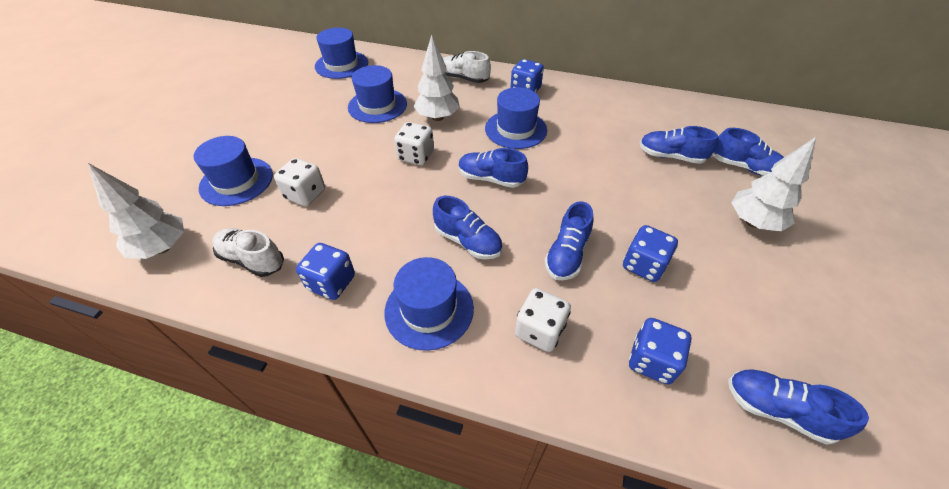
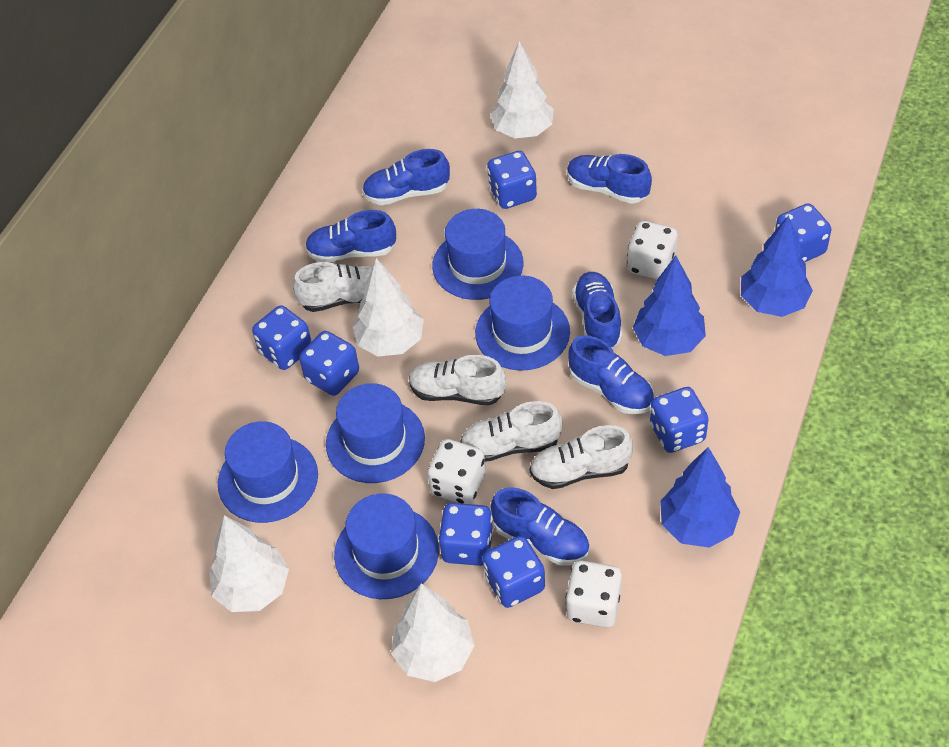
blue dice: 4 -> 7
blue tree: 0 -> 3
white shoe: 2 -> 4
white tree: 3 -> 4

